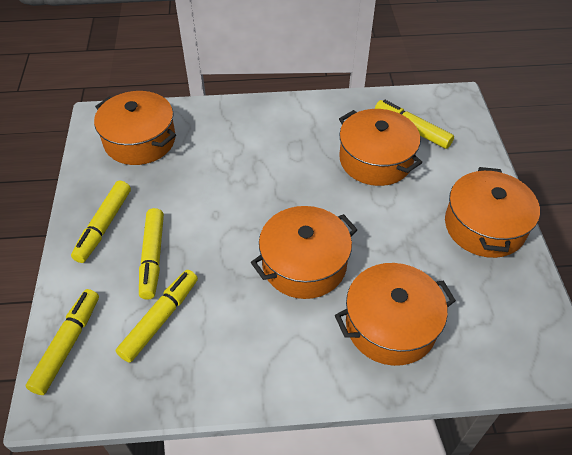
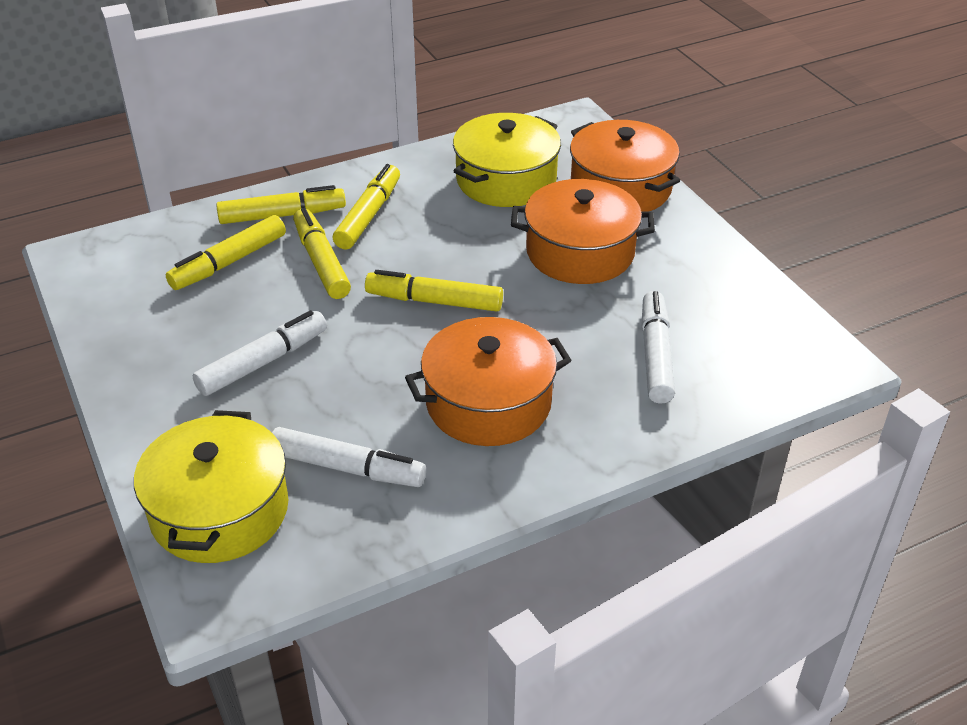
orange pot: 5 -> 3
white marker: 0 -> 3
yellow pot: 0 -> 2

